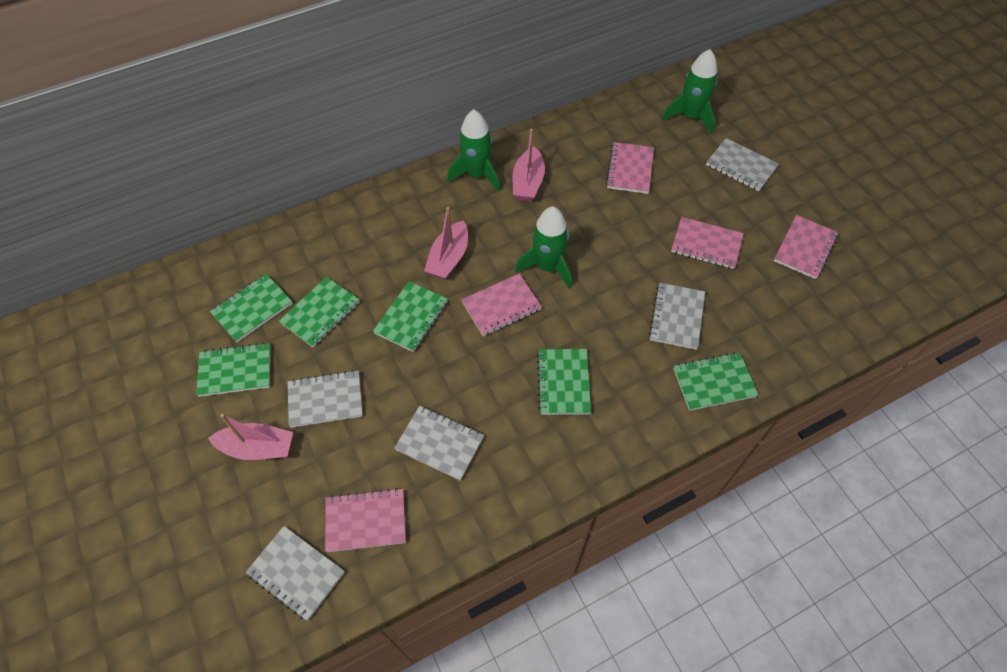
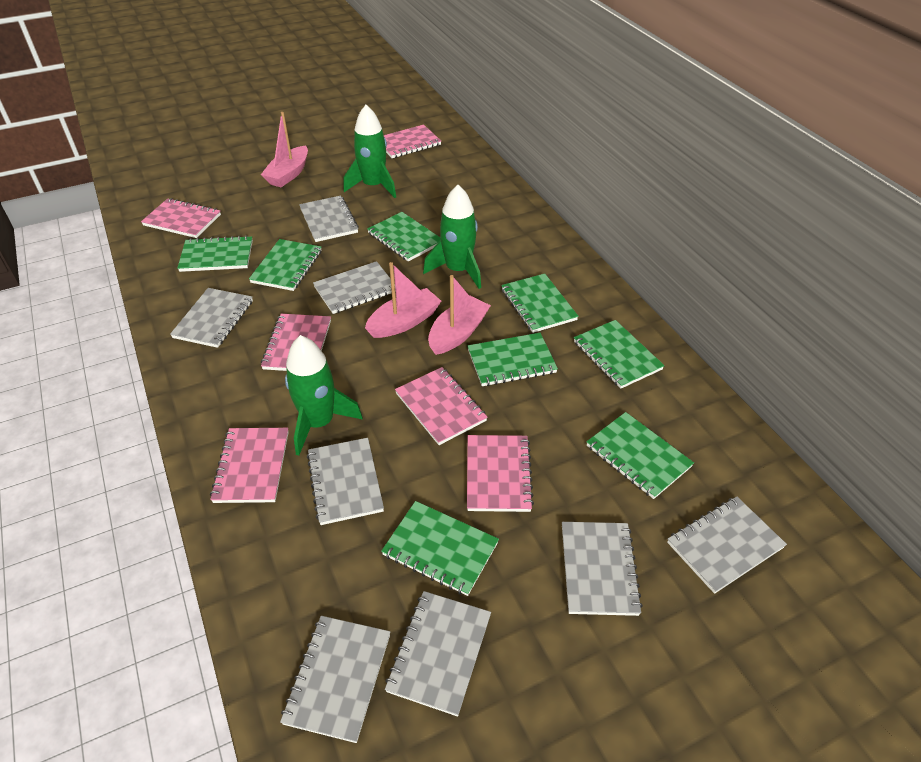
green notebook: 6 -> 8
grey notebook: 5 -> 8
pink notebook: 5 -> 6

